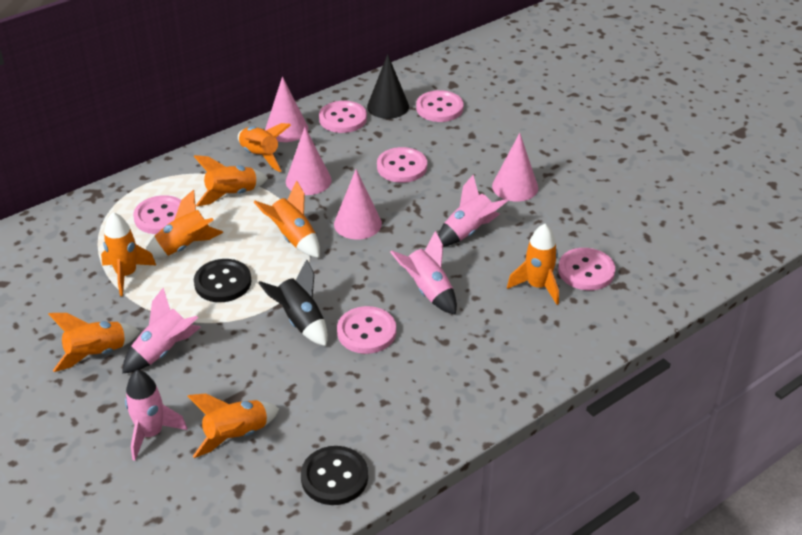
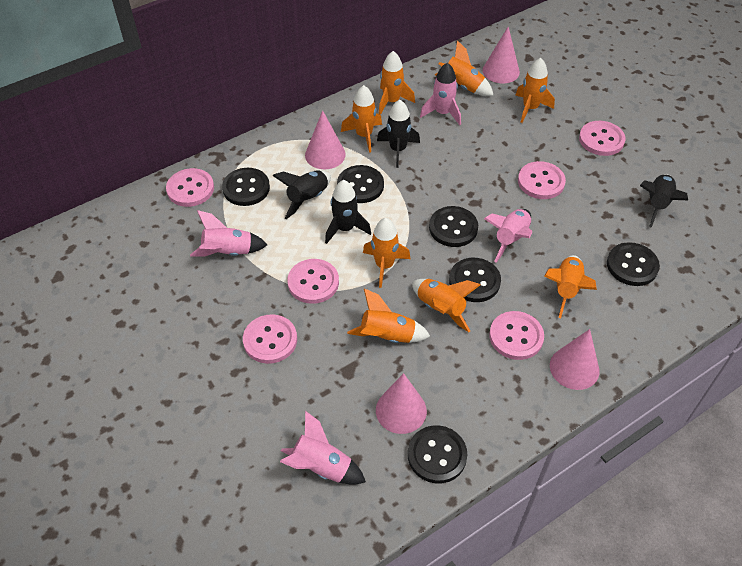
black button: 2 -> 6
black cone: 1 -> 0
black rocket: 1 -> 4

